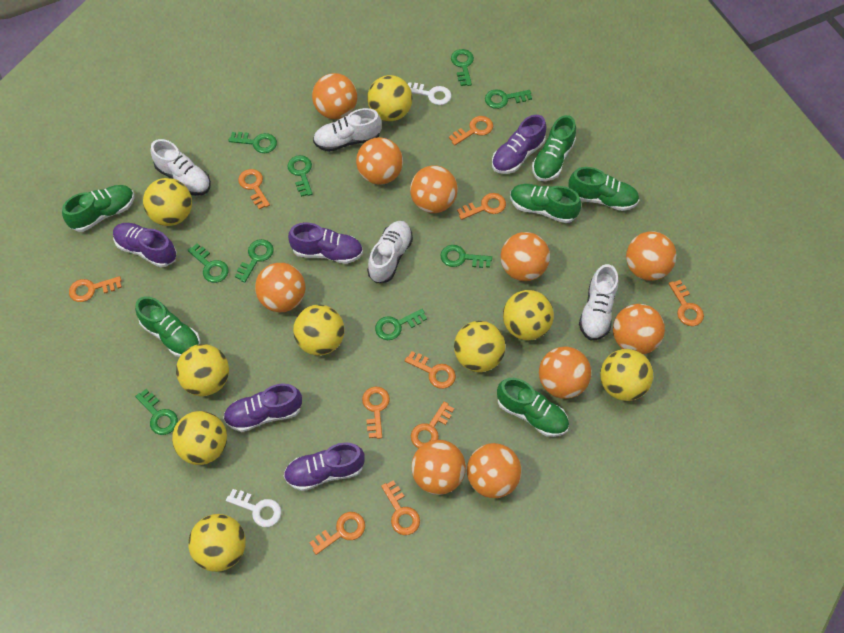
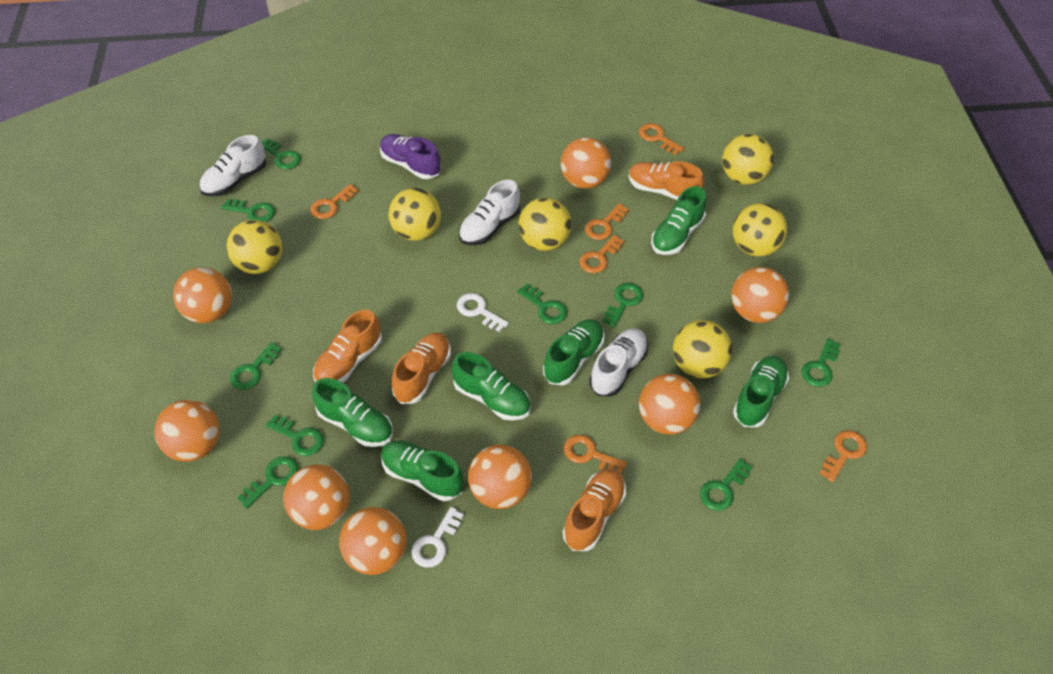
orange ball: 10 -> 8
orange key: 10 -> 6
orange shoe: 0 -> 4
purple shoe: 5 -> 1
white shoe: 4 -> 3
yellow ball: 9 -> 6

